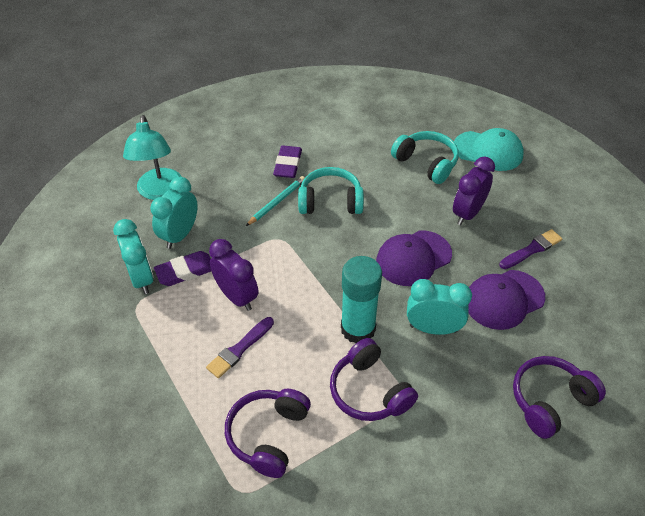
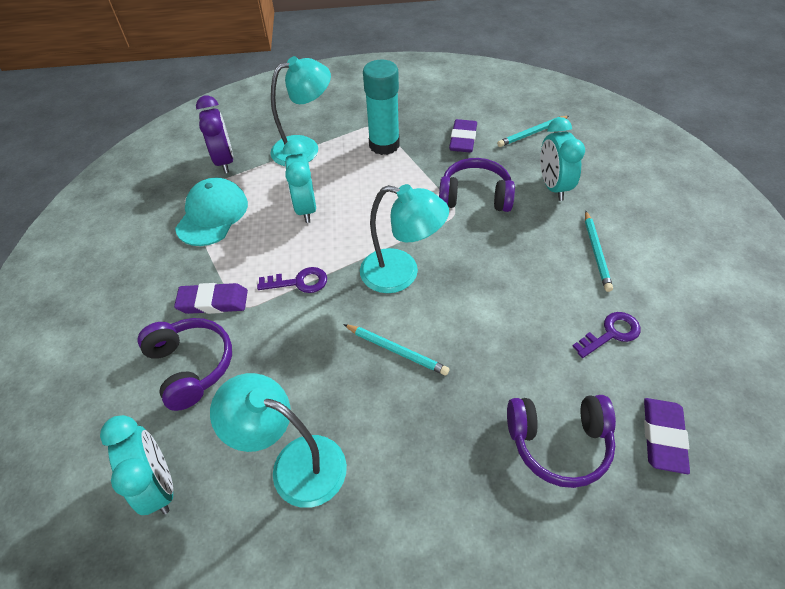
purple brush: 2 -> 0
purple cap: 2 -> 0
purple clock: 2 -> 1
purple eraser: 2 -> 3
purple key: 0 -> 2
turquoise headphones: 2 -> 0
turquoise lamp: 1 -> 3
turquoise pencil: 1 -> 3

